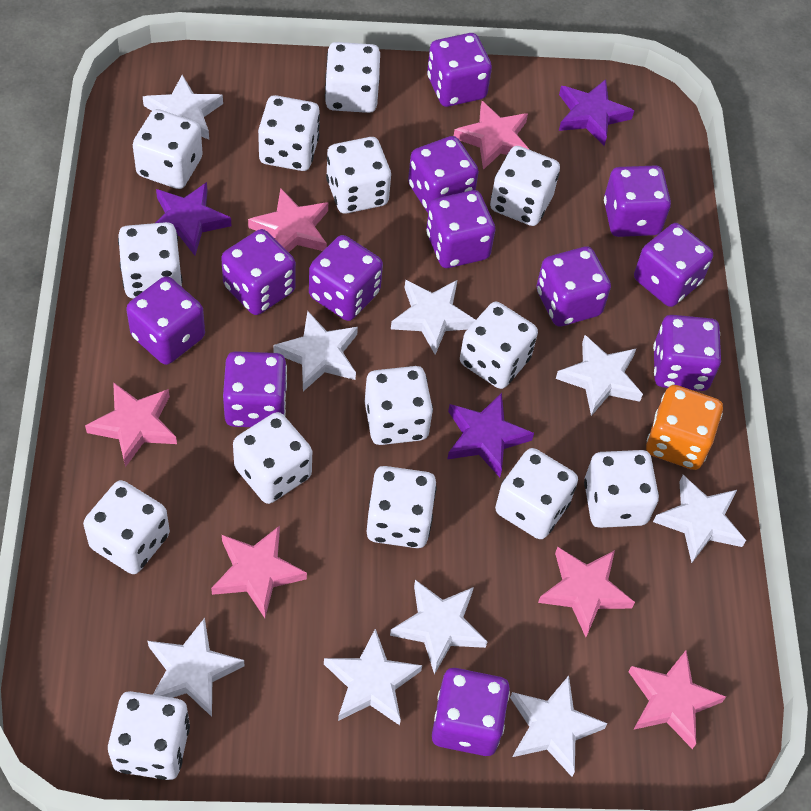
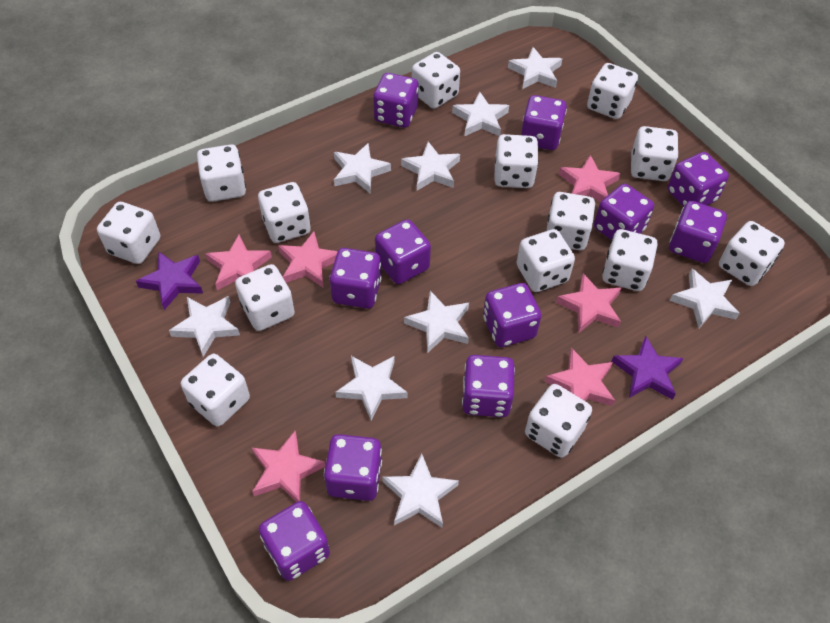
orange dice: 1 -> 0
purple dice: 12 -> 11
purple star: 3 -> 2

